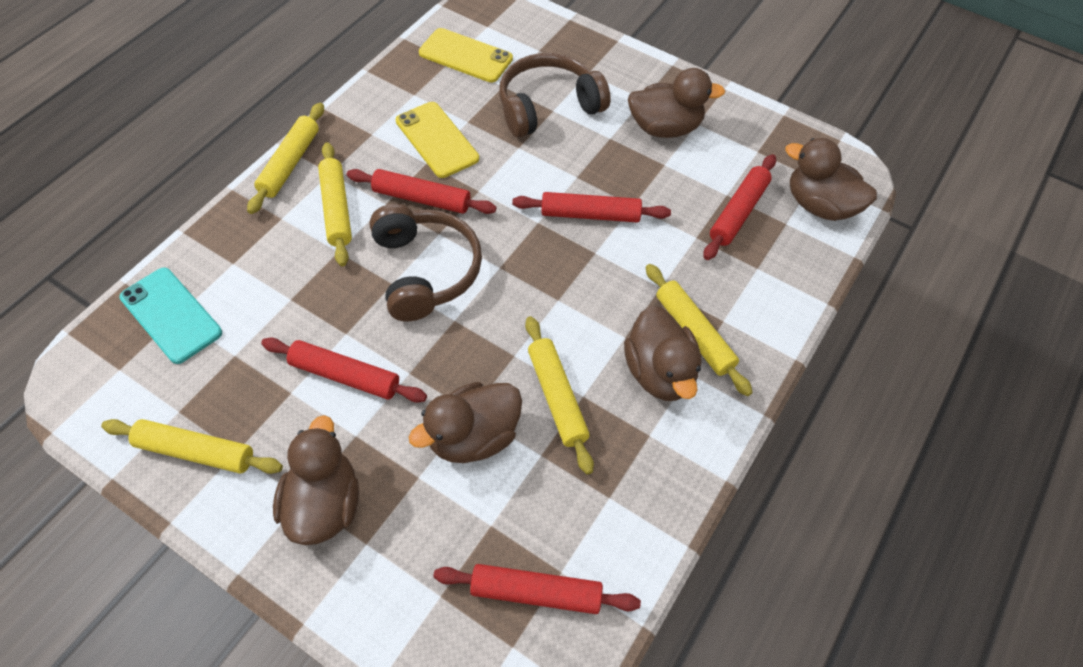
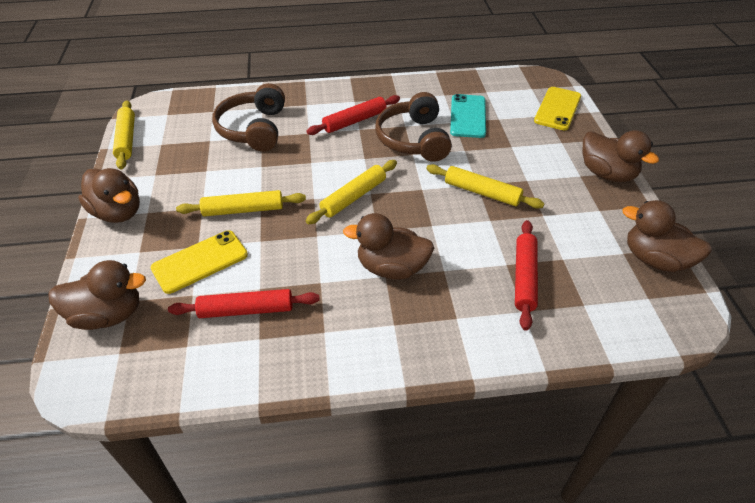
red rolling pin: 5 -> 3
yellow rolling pin: 5 -> 4

